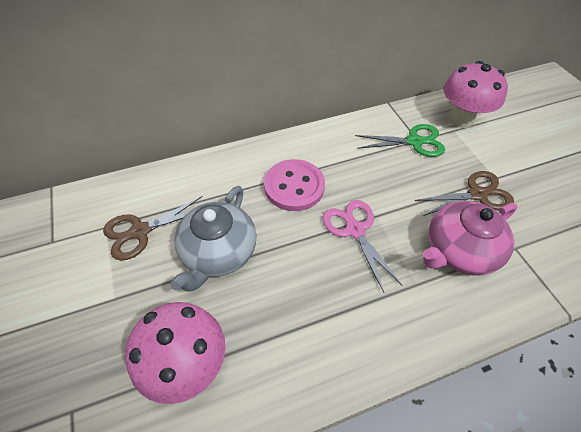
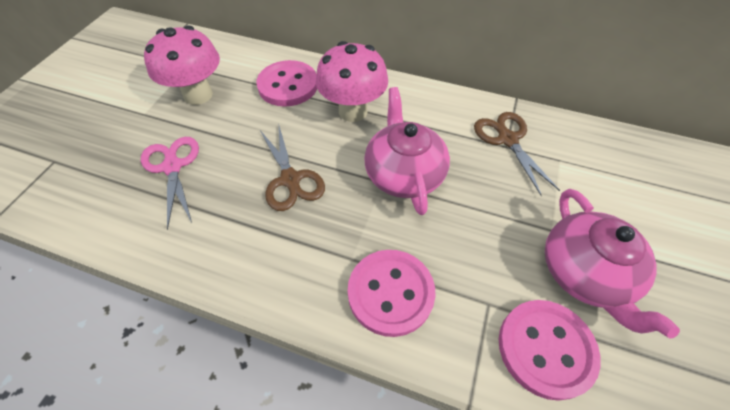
green scissors: 1 -> 0
grey teapot: 1 -> 0
pink button: 1 -> 3
pink teapot: 1 -> 2

